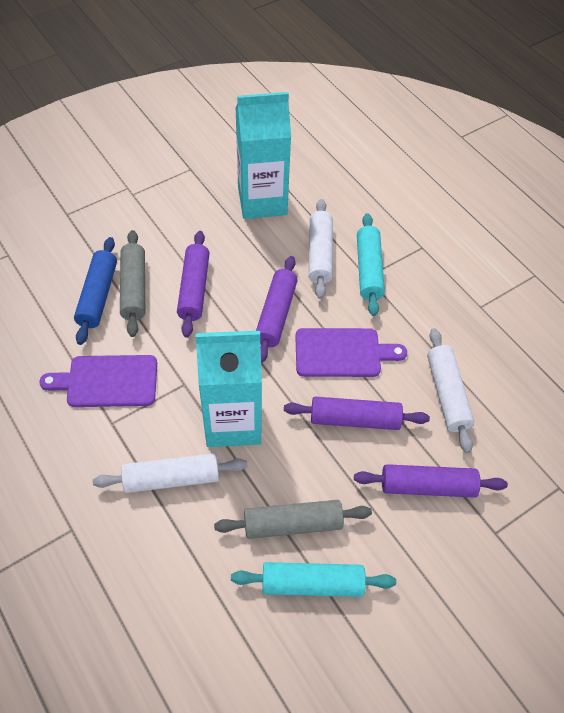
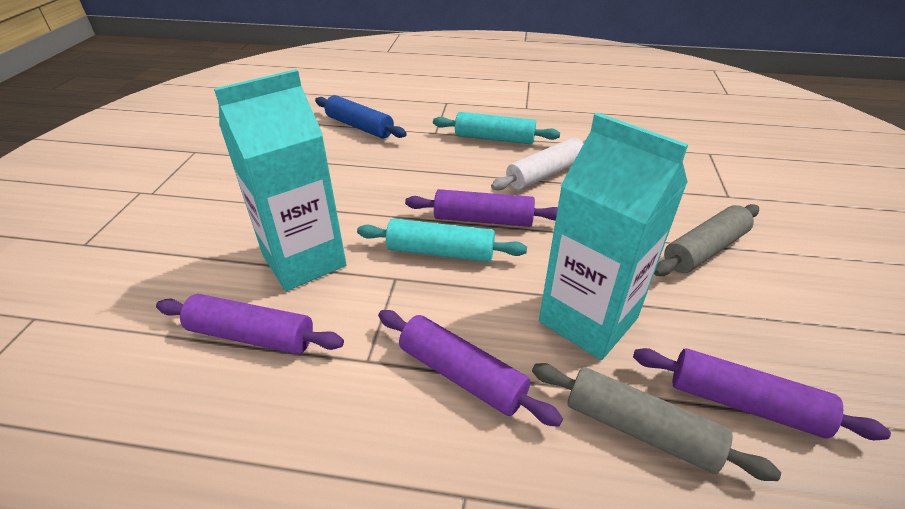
purple cutting board: 2 -> 0
white rolling pin: 3 -> 1

